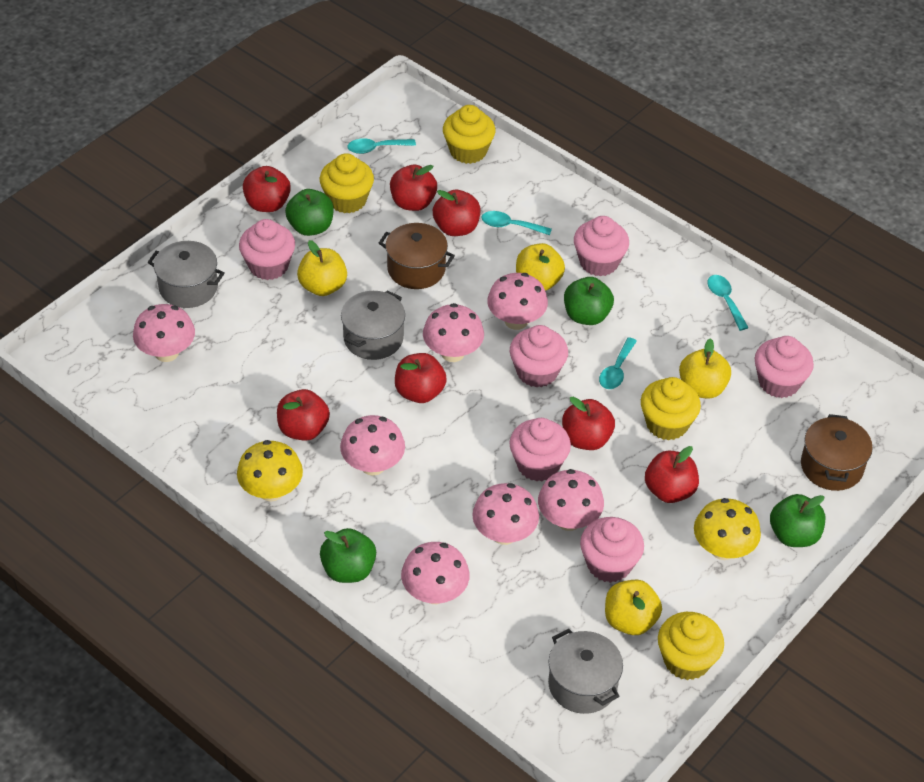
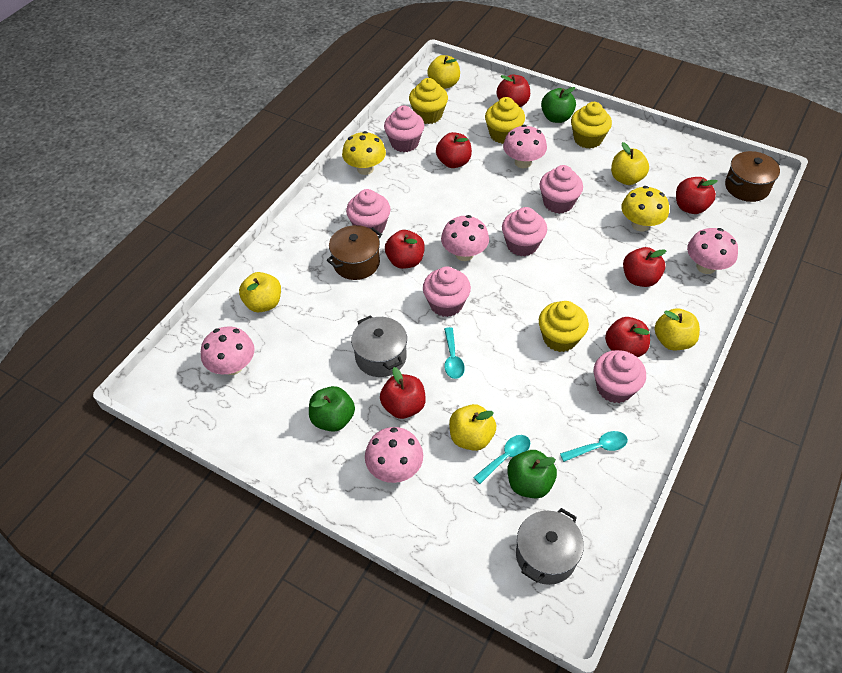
green apple: 4 -> 3
grey pot: 3 -> 2
pink mushroom: 7 -> 5
turquoise spoon: 4 -> 3
yellow apple: 4 -> 5

